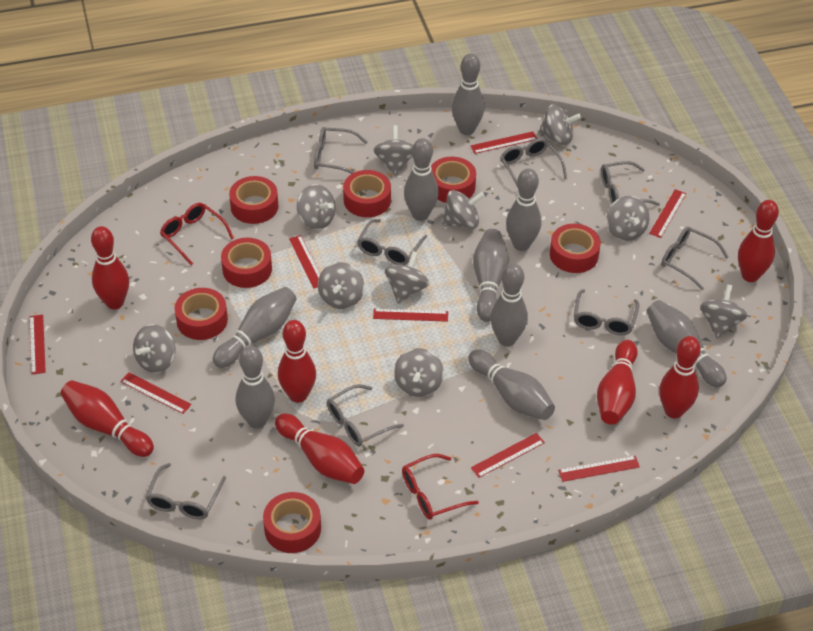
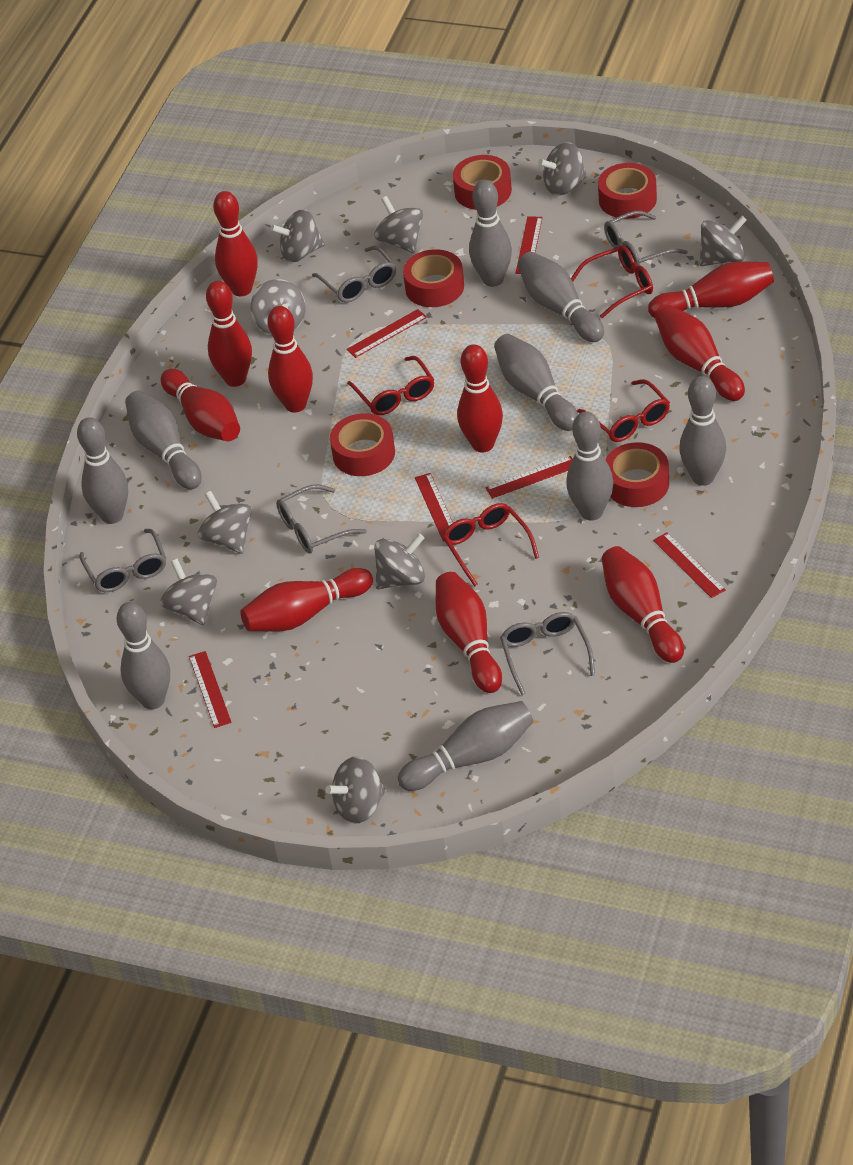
grey glasses: 8 -> 5
grey spinning top: 10 -> 9
red bowling pin: 7 -> 10
red glasses: 2 -> 4
red ruler: 8 -> 6
red tape: 7 -> 5

